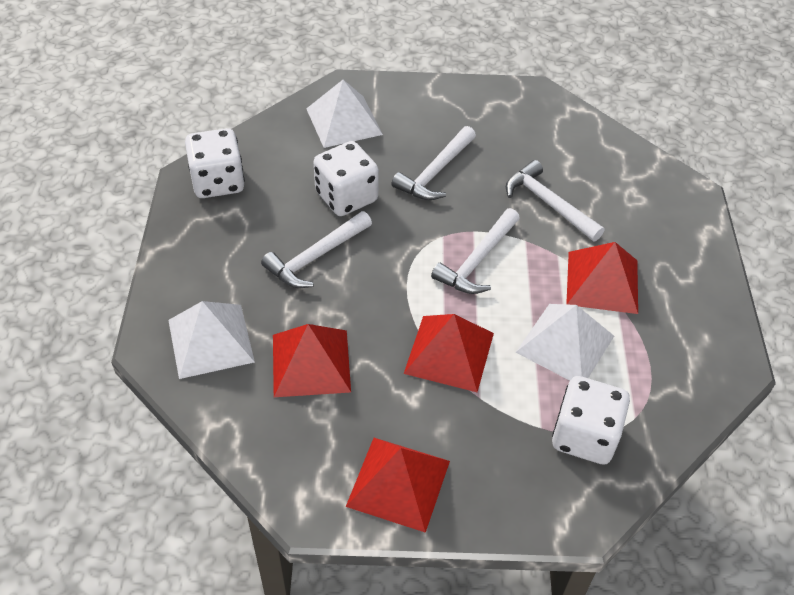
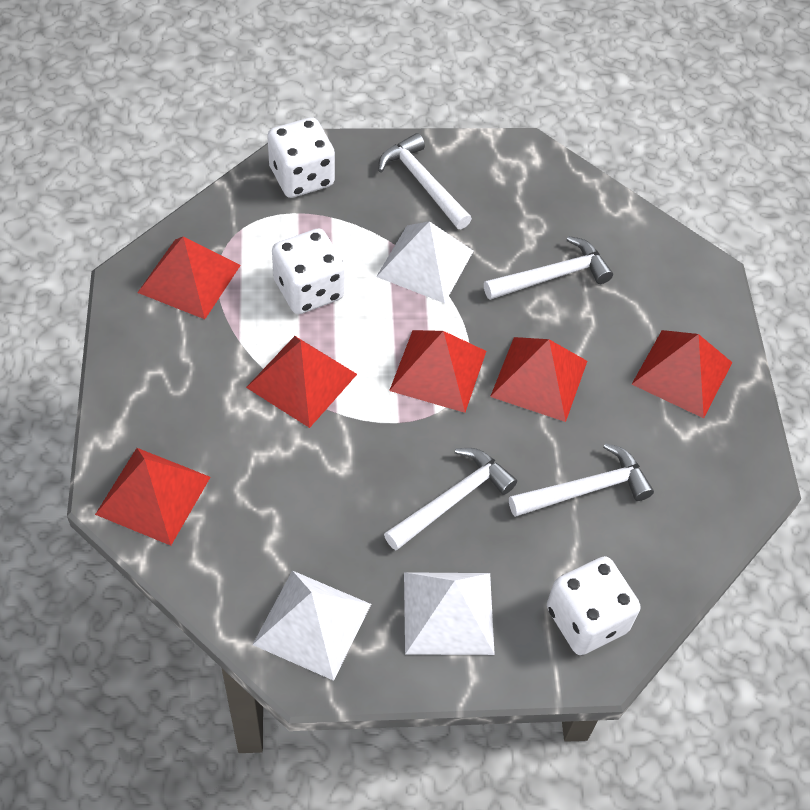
red pyramid: 4 -> 6

